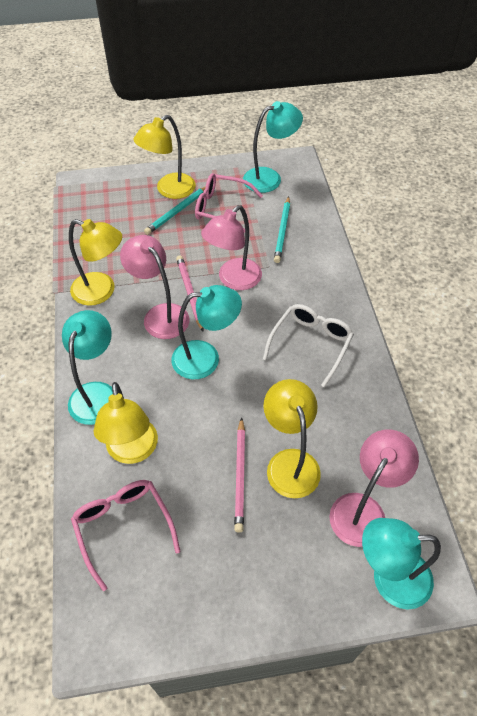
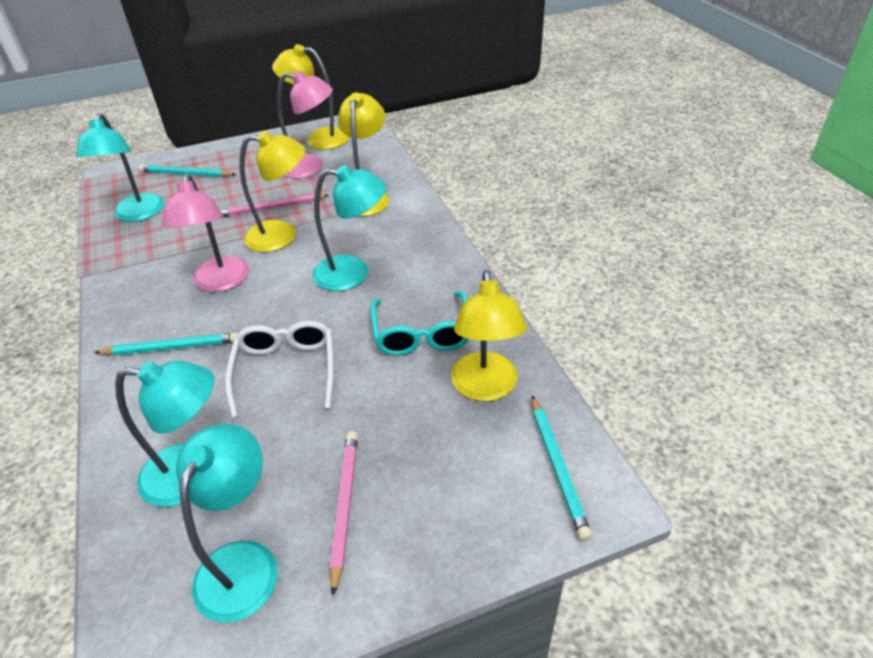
pink glasses: 2 -> 0
pink lamp: 3 -> 2
turquoise glasses: 0 -> 1
turquoise pencil: 2 -> 3

